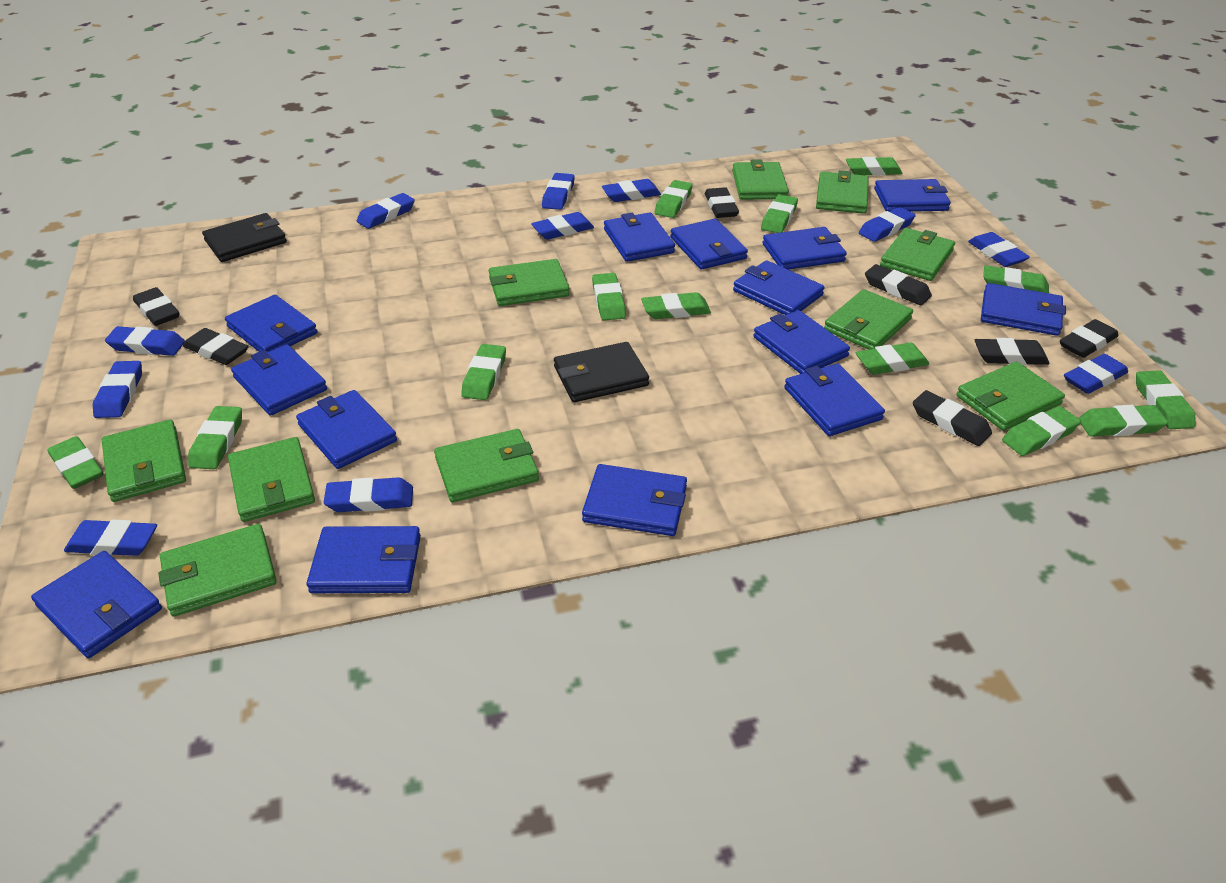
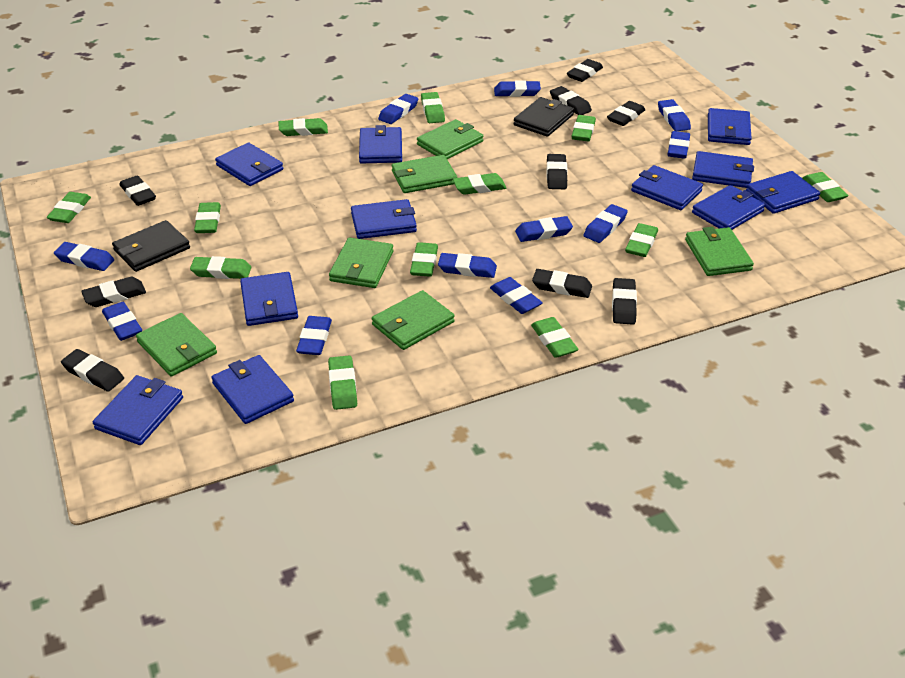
black eraser: 7 -> 9
blue wallet: 14 -> 11
green eraser: 13 -> 12
green wallet: 10 -> 6

